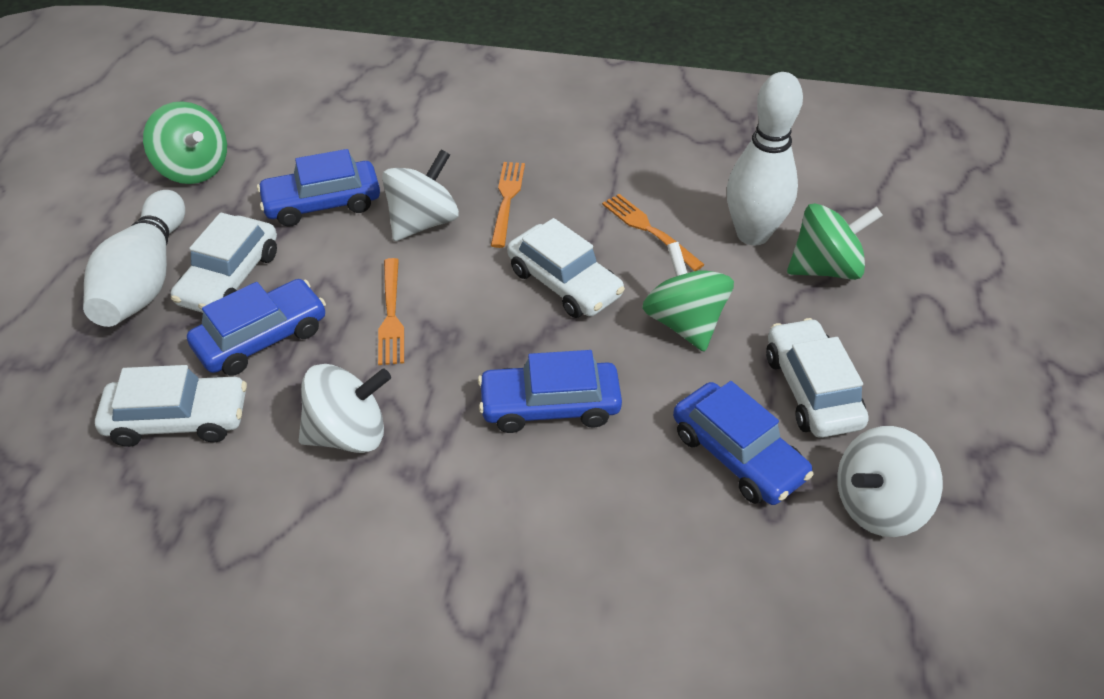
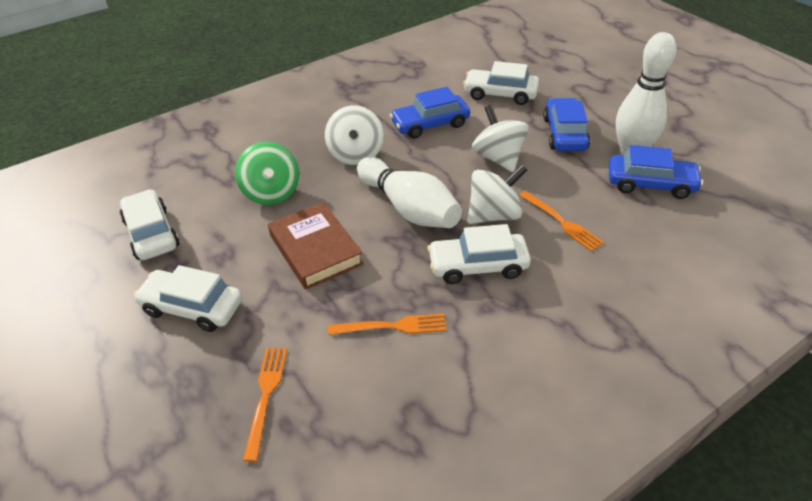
blue car: 4 -> 3
brown book: 0 -> 1
green spinning top: 3 -> 1

